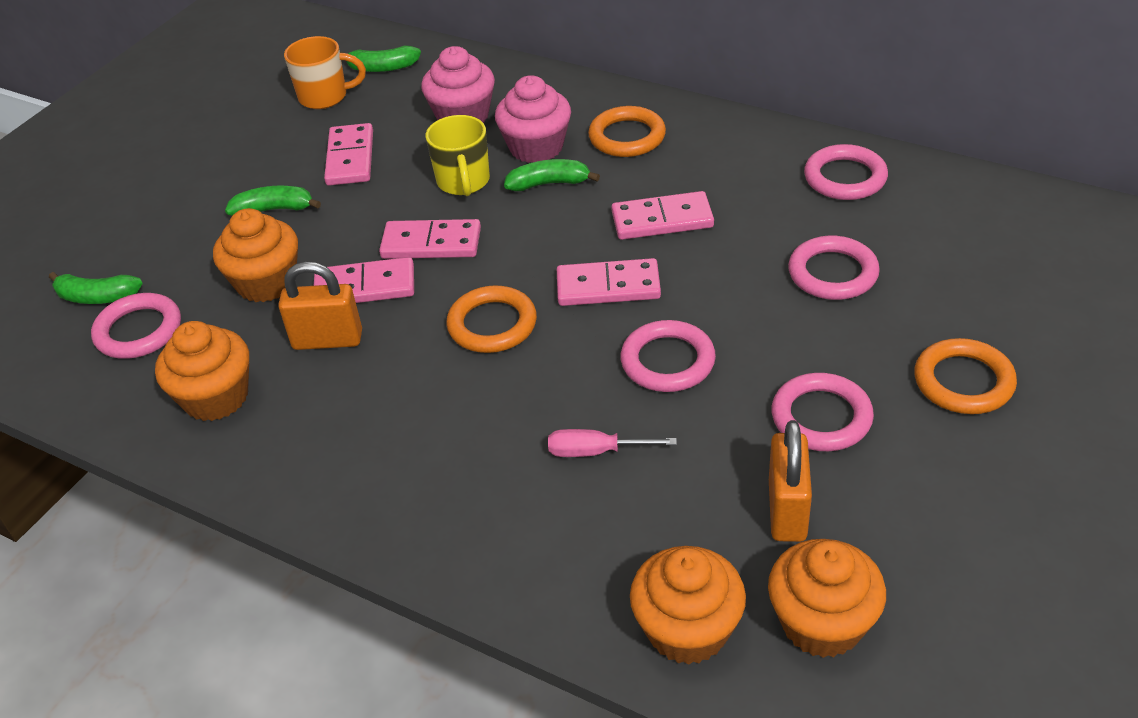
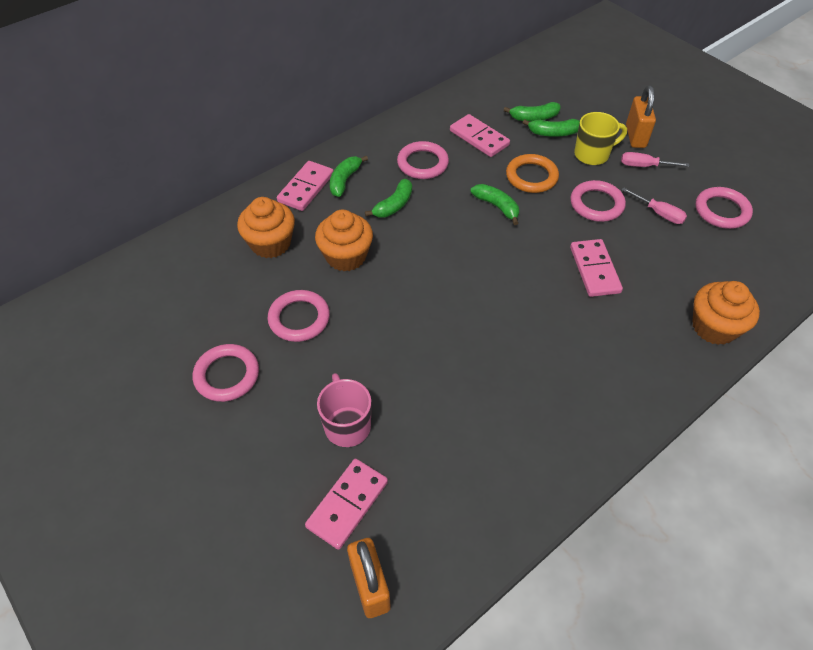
green banana: 4 -> 5
orange cupcake: 4 -> 3
orange mug: 1 -> 0
orange ring: 3 -> 1
pink cupcake: 2 -> 0
pink domino: 5 -> 4
pink mug: 0 -> 1
pink screwdriver: 1 -> 2

